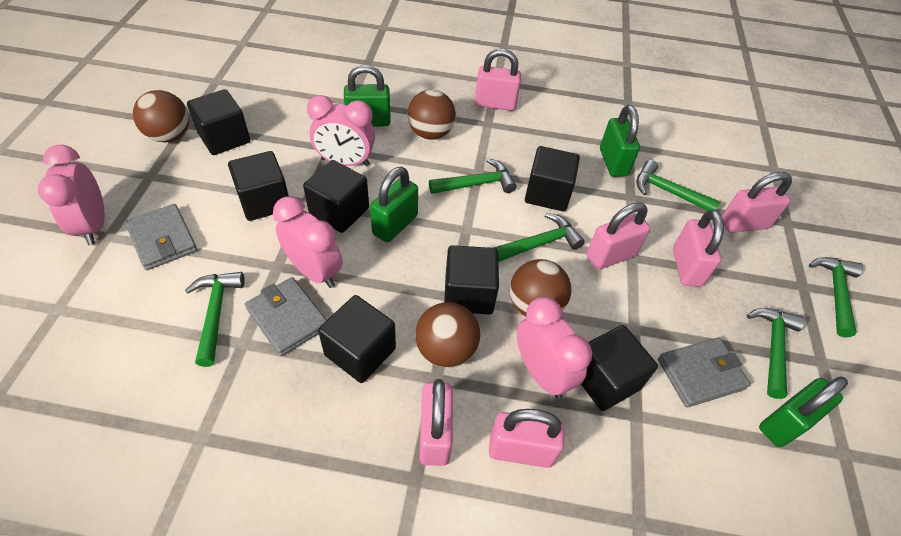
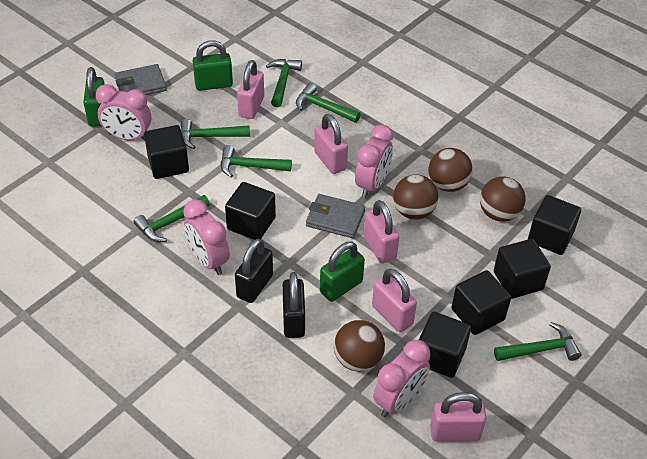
black cube: 7 -> 6
black padlock: 0 -> 2
green padlock: 4 -> 3
grey wallet: 3 -> 2
pink padlock: 6 -> 5

